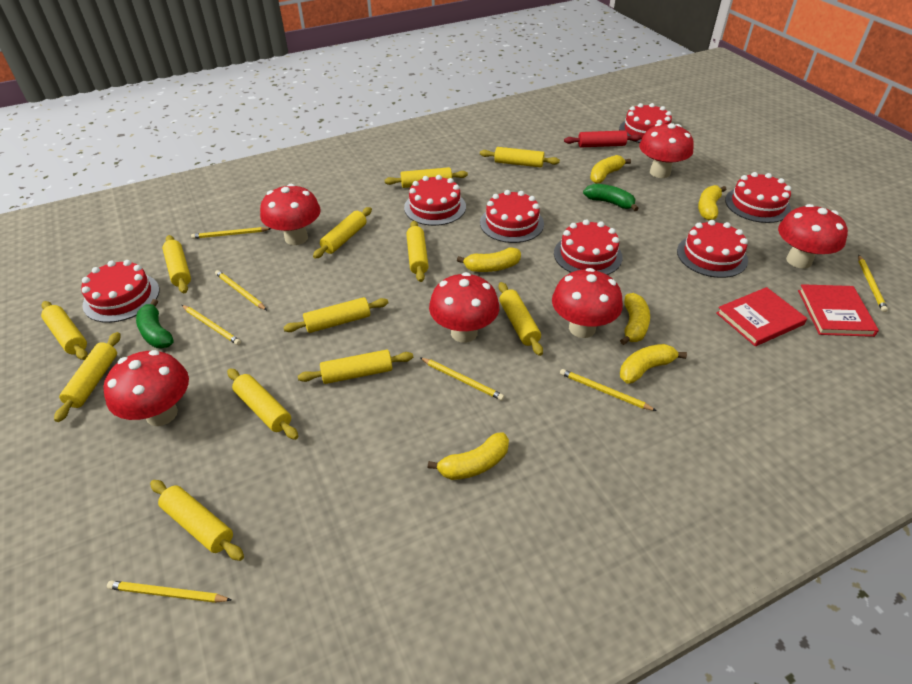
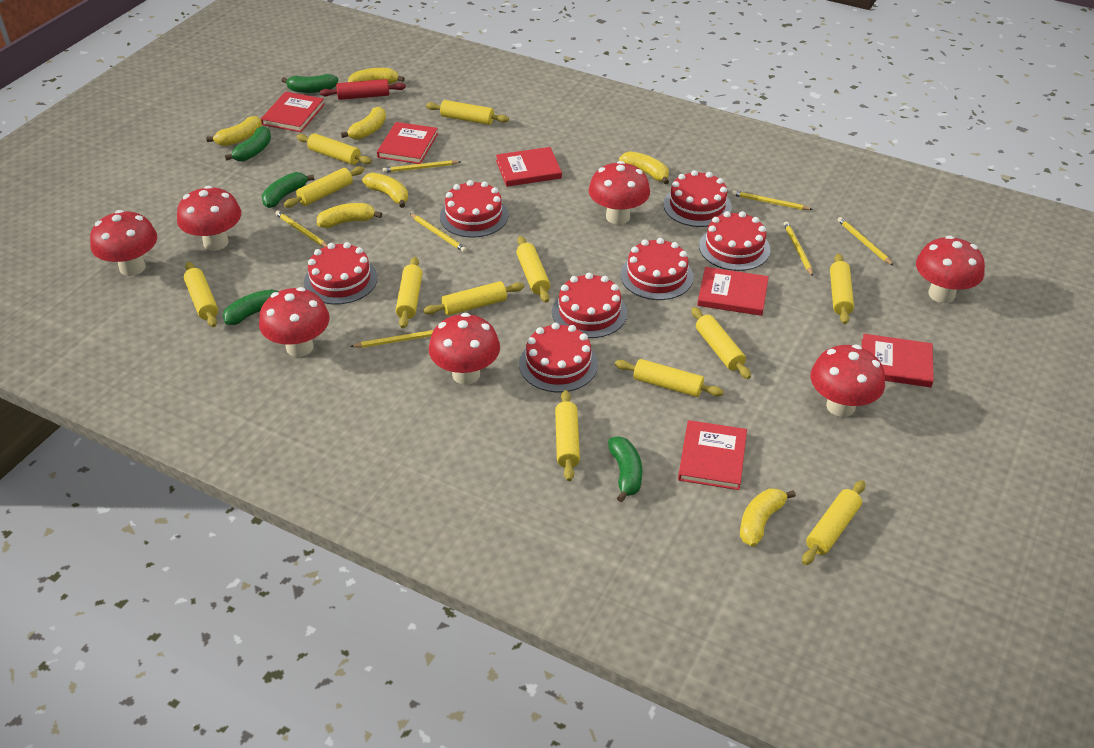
green banana: 2 -> 5
red book: 2 -> 6
red mushroom: 6 -> 7
yellow banana: 6 -> 7

